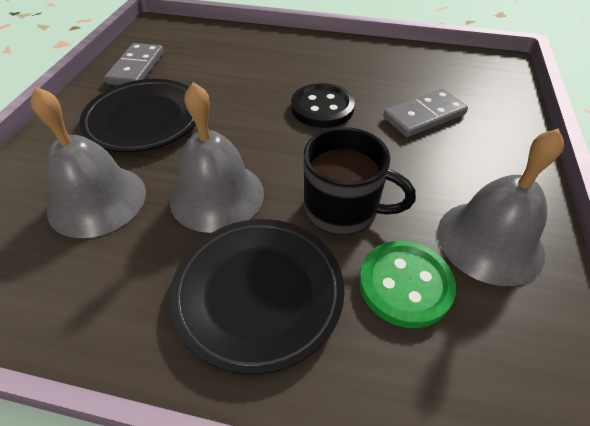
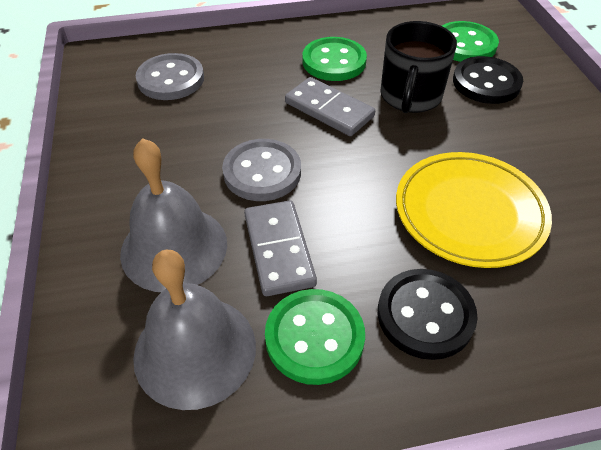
black button: 1 -> 2
black plate: 2 -> 0
green button: 1 -> 3
grey bell: 3 -> 2
grey button: 0 -> 2
yellow plate: 0 -> 1

